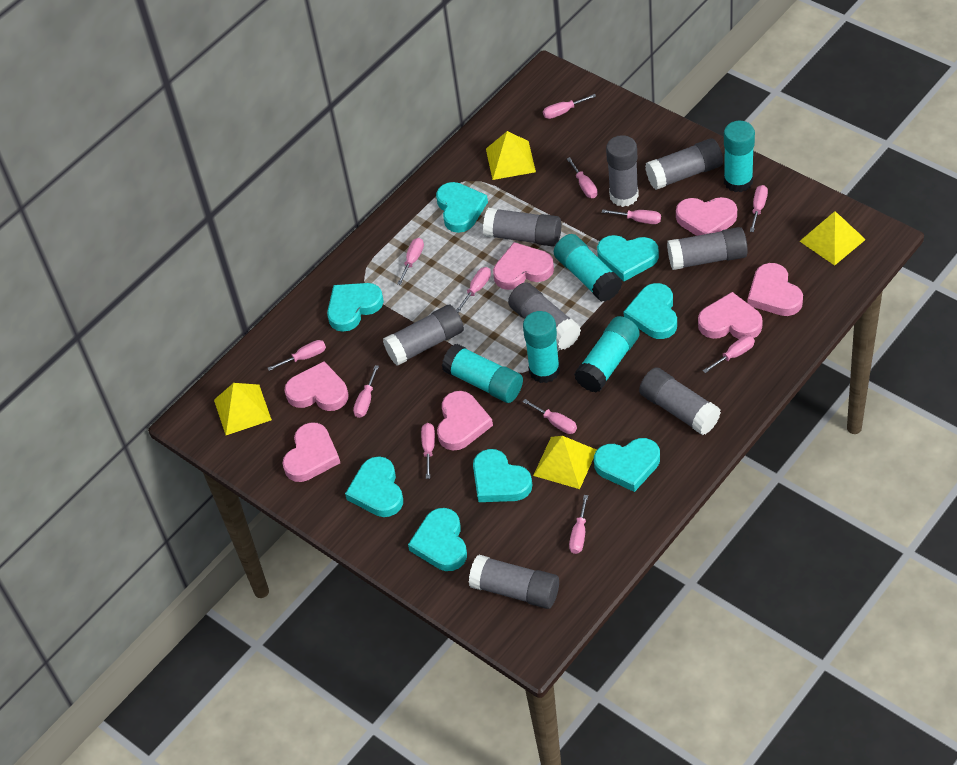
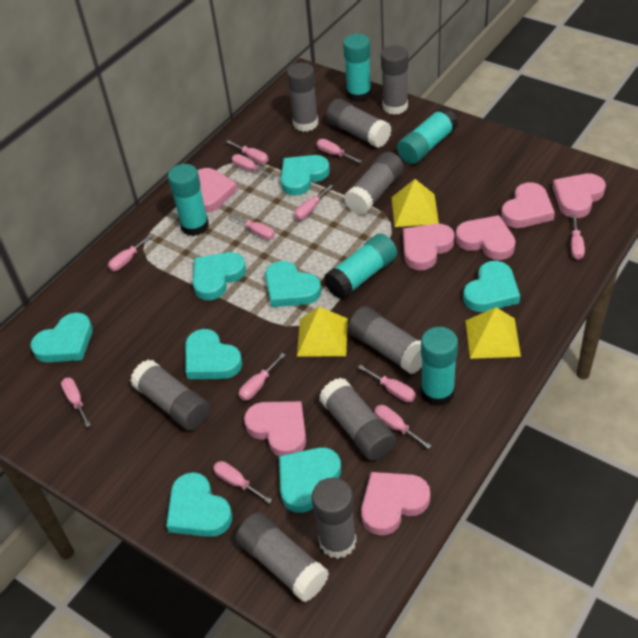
grey glue stick: 8 -> 9
yellow pyramid: 4 -> 3

